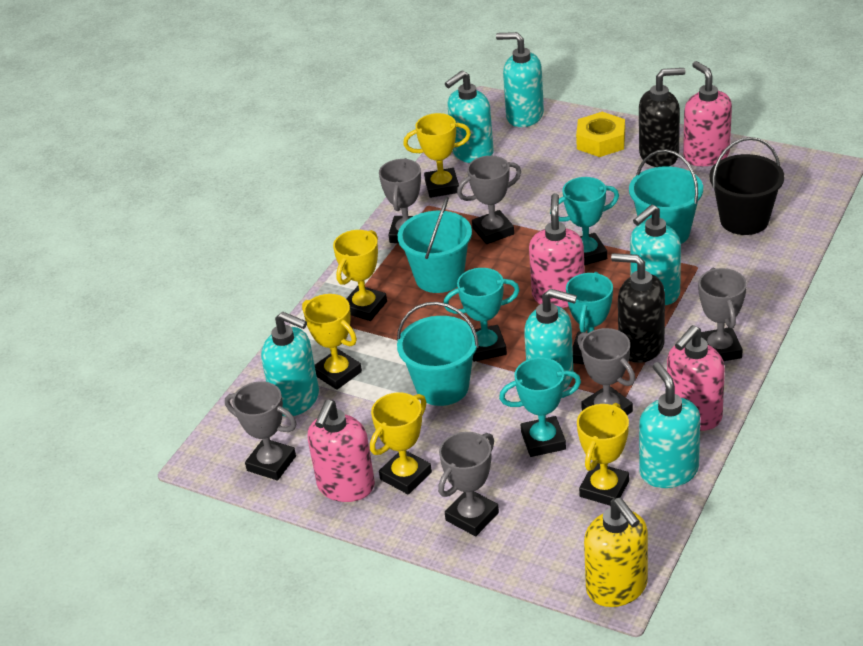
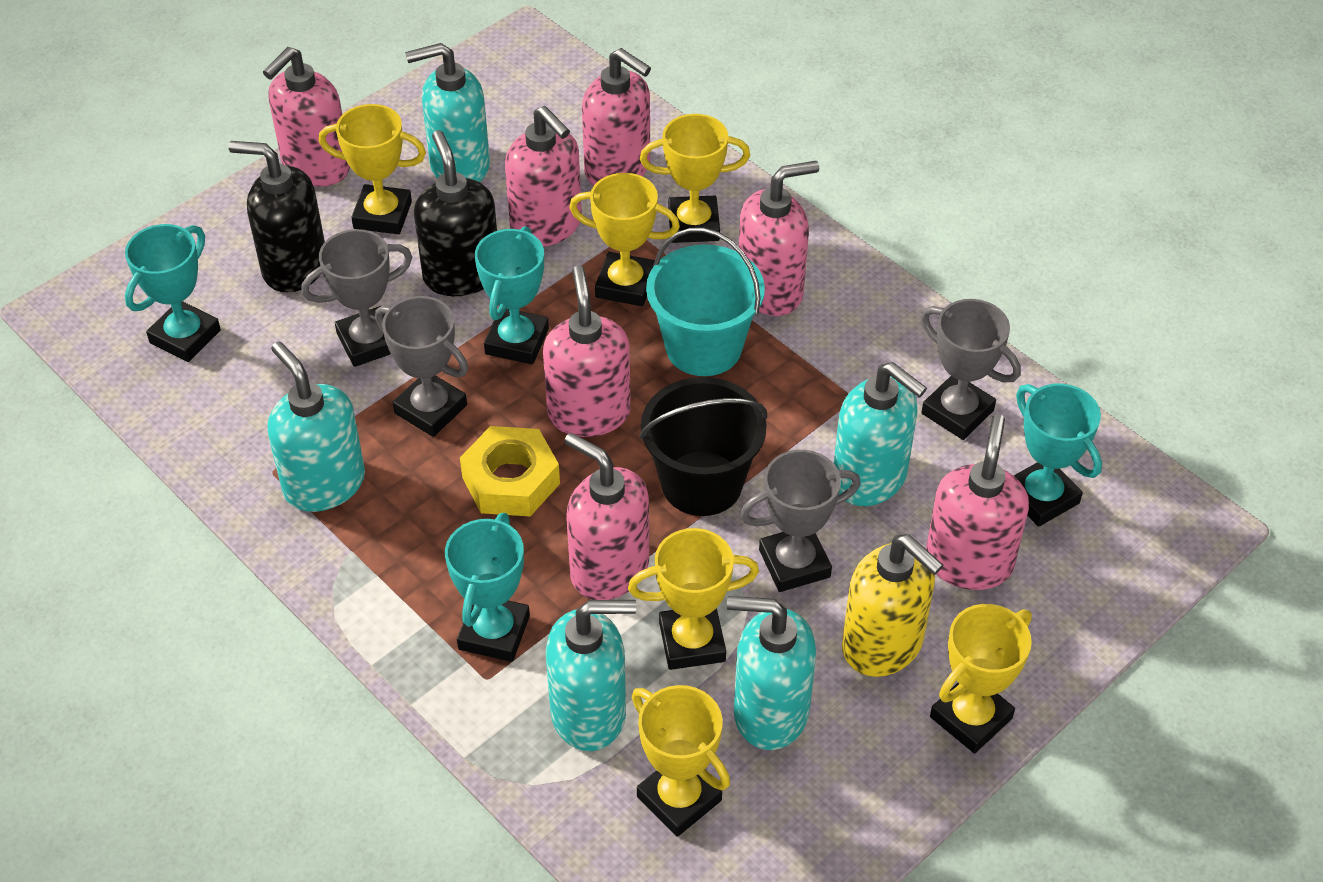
grey trophy: 6 -> 4
pink soap dispenser: 4 -> 7
turquoise bucket: 3 -> 1
turquoise soap dispenser: 6 -> 5
yellow trophy: 5 -> 6

